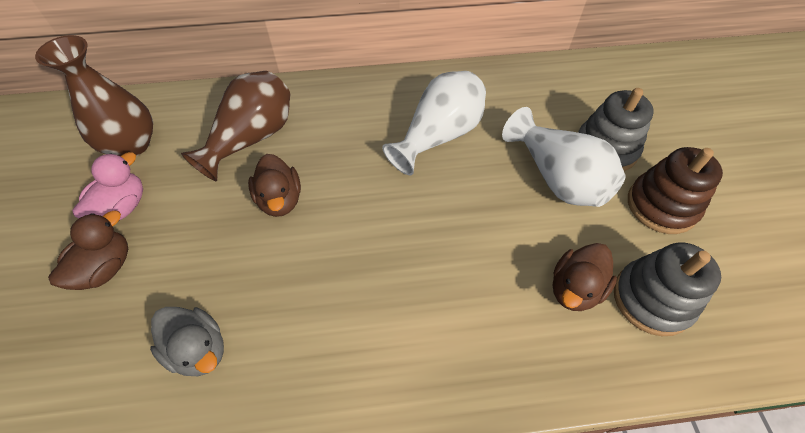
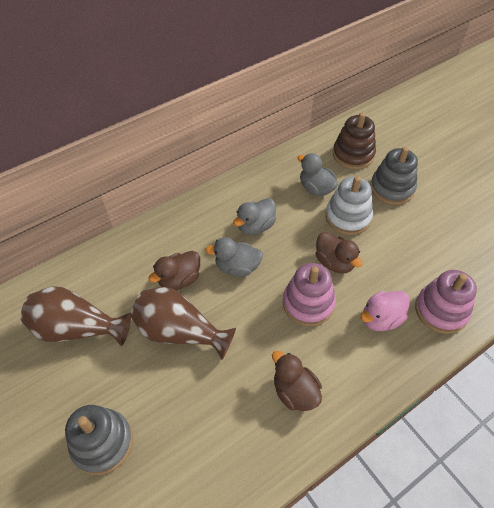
grey duck: 1 -> 3
pink stacking toy: 0 -> 2
white stacking toy: 0 -> 1
white vase: 2 -> 0

